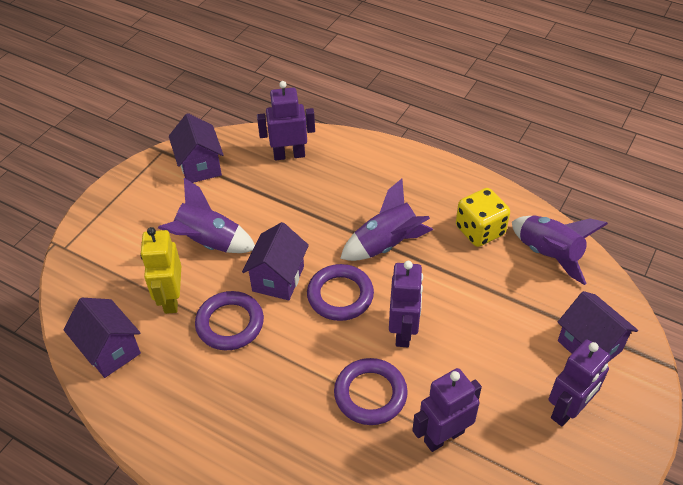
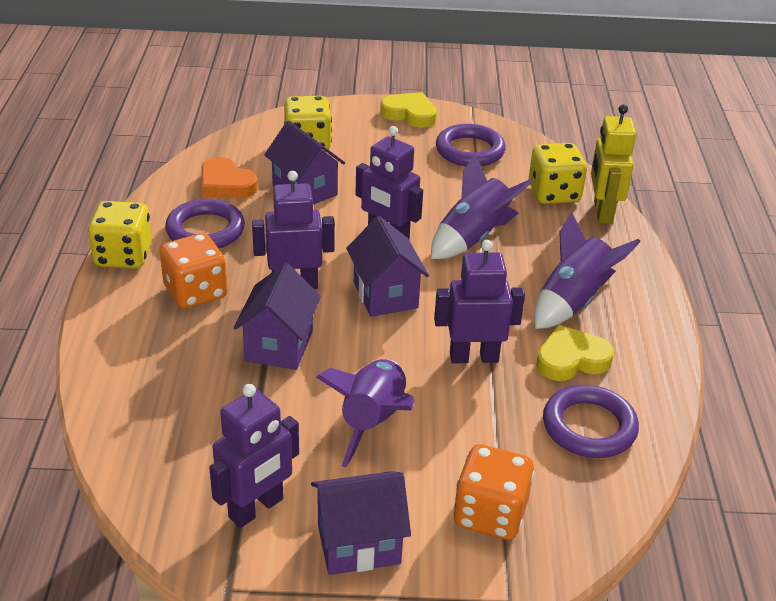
orange dice: 0 -> 2
orange heart: 0 -> 1
yellow dice: 1 -> 3
yellow heart: 0 -> 2

